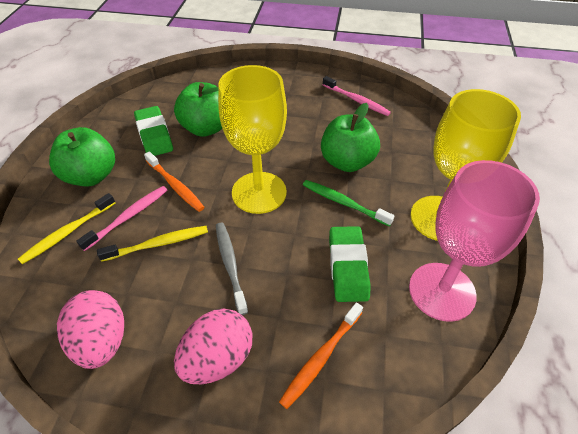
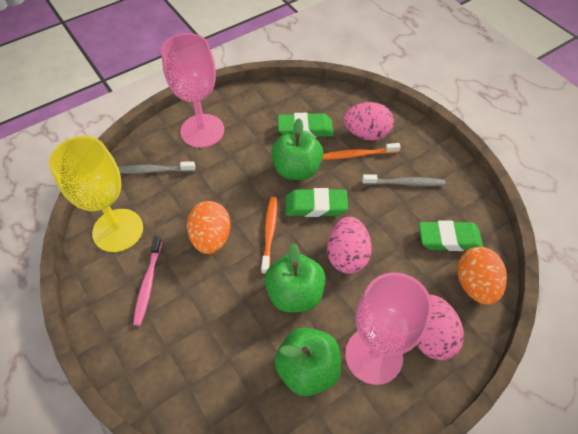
green eraser: 2 -> 3
green toothbrush: 1 -> 0
grey toothbrush: 1 -> 2
orange egg: 0 -> 2
pink egg: 2 -> 3
pink goblet: 1 -> 2
pink toothbrush: 2 -> 1
yellow goblet: 2 -> 1
yellow toothbrush: 2 -> 0

